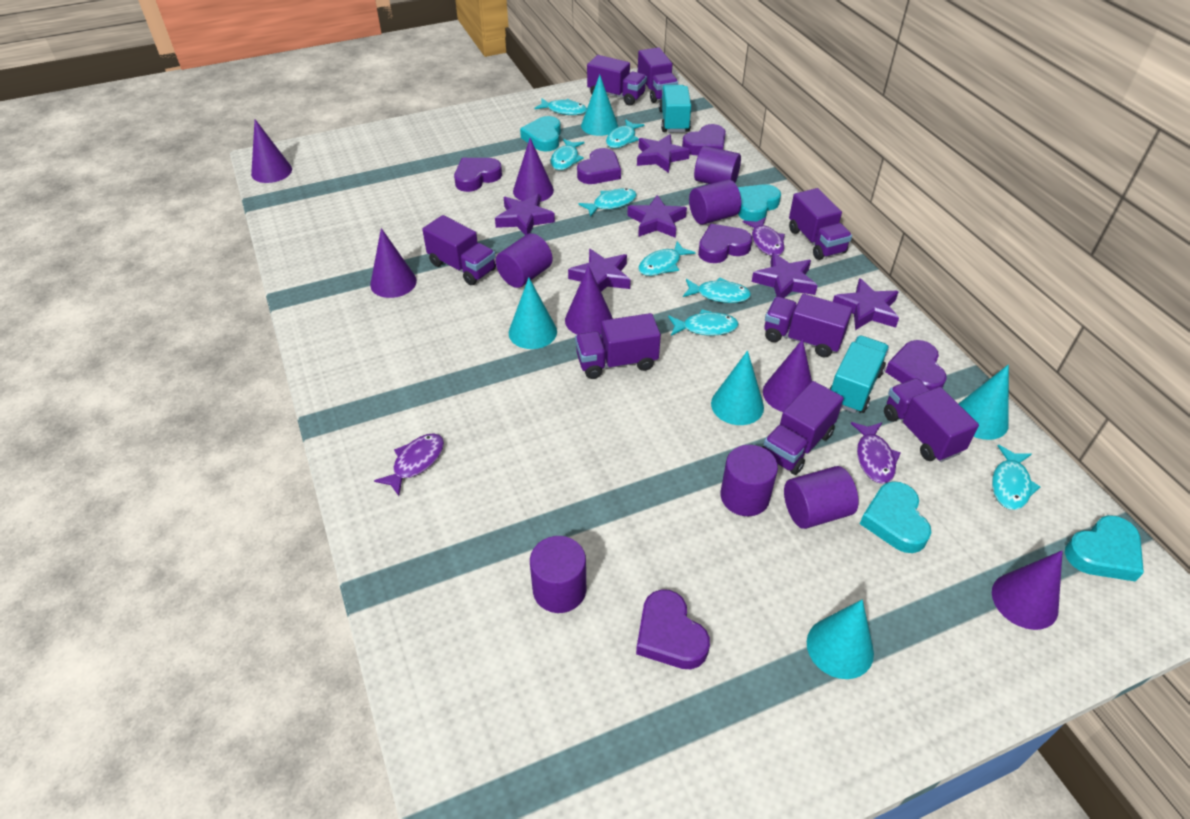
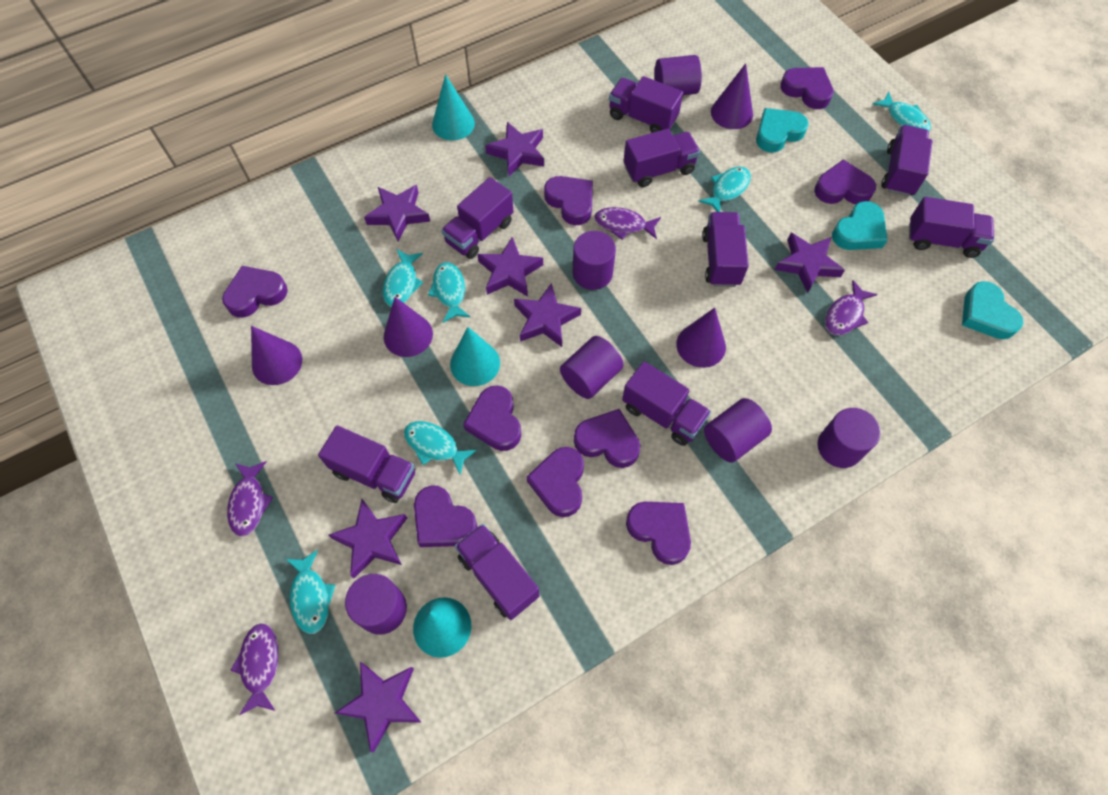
purple cone: 6 -> 4
purple fish: 3 -> 4
purple heart: 6 -> 9
purple star: 6 -> 7
purple truck: 8 -> 9
turquoise cone: 5 -> 3
turquoise fish: 8 -> 6
turquoise heart: 4 -> 3
turquoise truck: 2 -> 0

